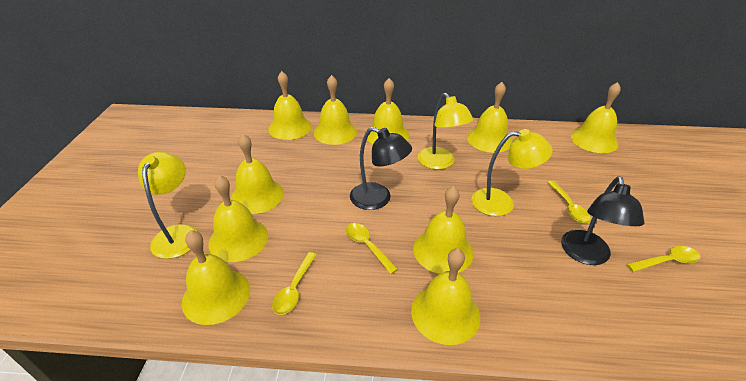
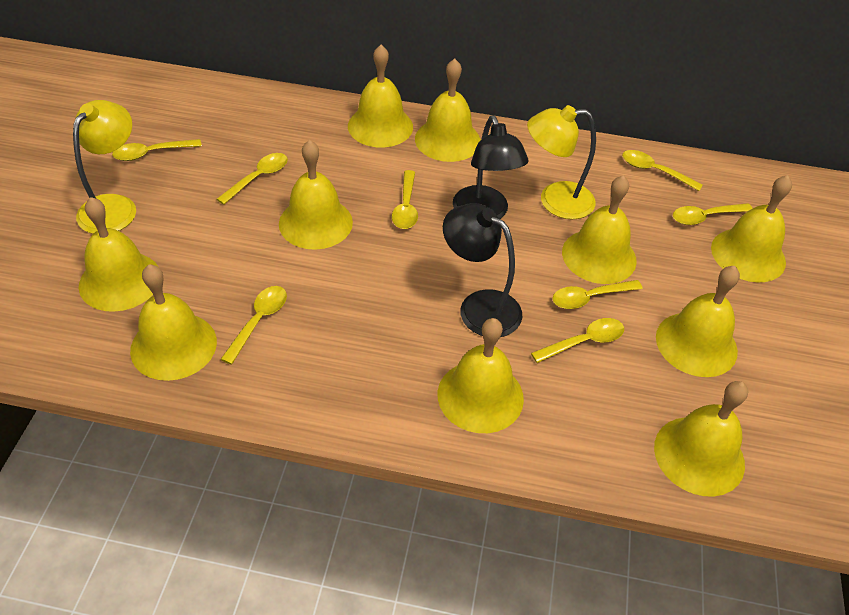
yellow lamp: 3 -> 2
yellow spoon: 4 -> 8

